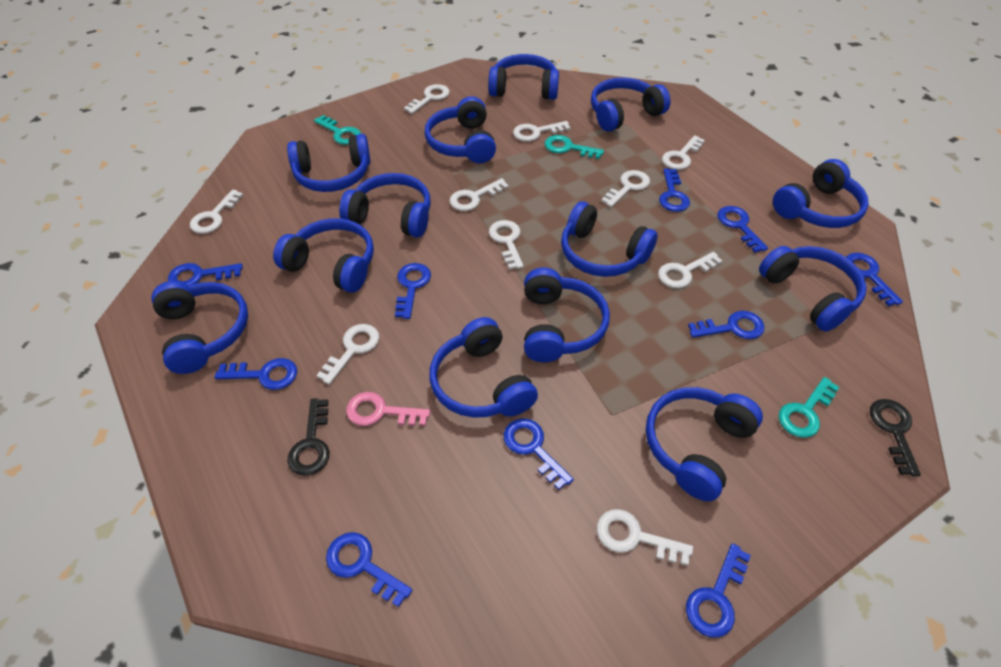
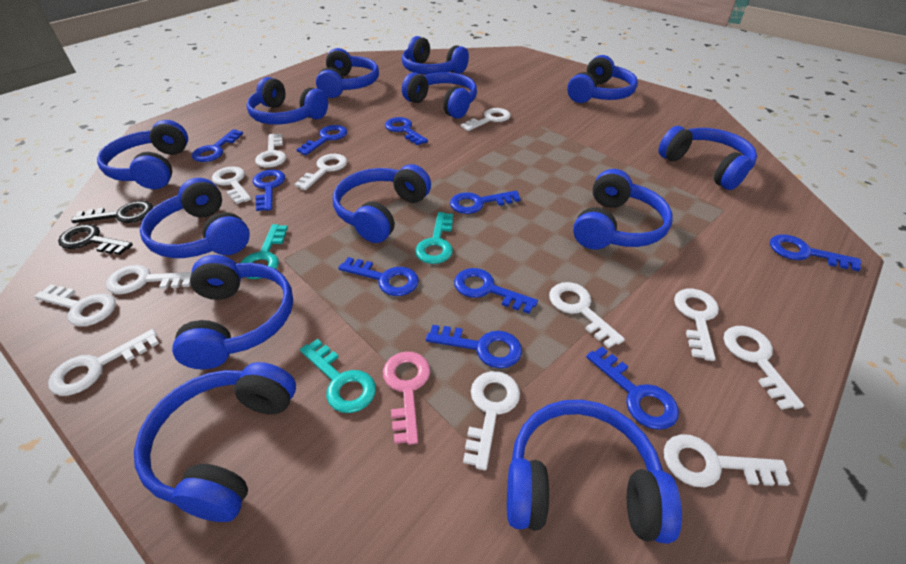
white key: 10 -> 12

